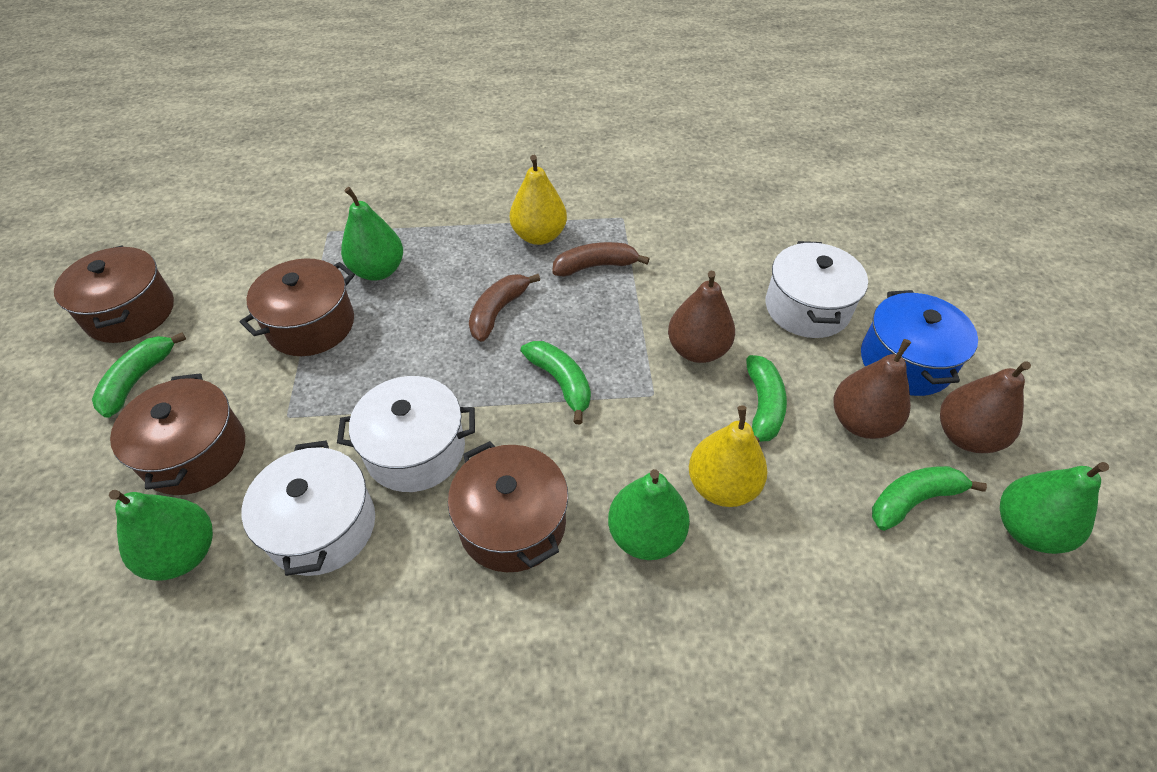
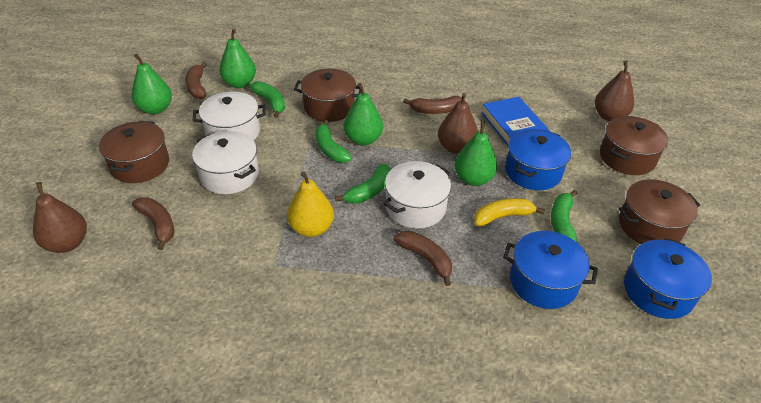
blue book: 0 -> 1
blue pot: 1 -> 3
brown banana: 2 -> 4
yellow banana: 0 -> 1
yellow pear: 2 -> 1

